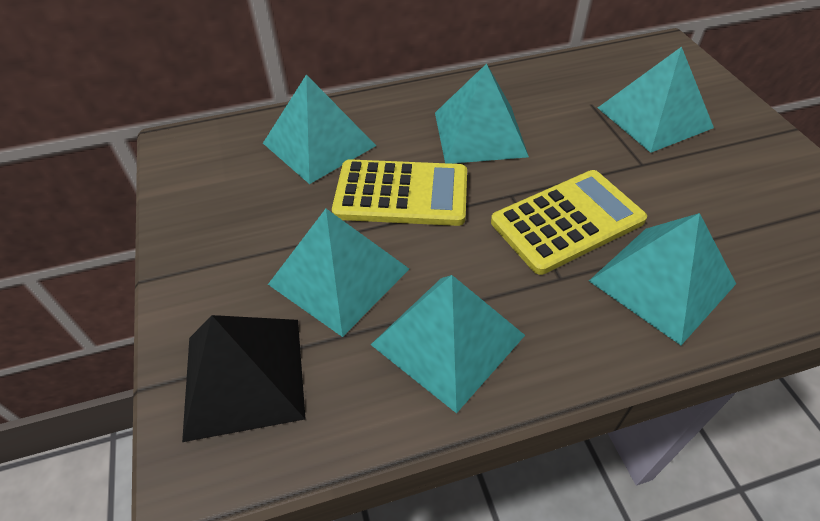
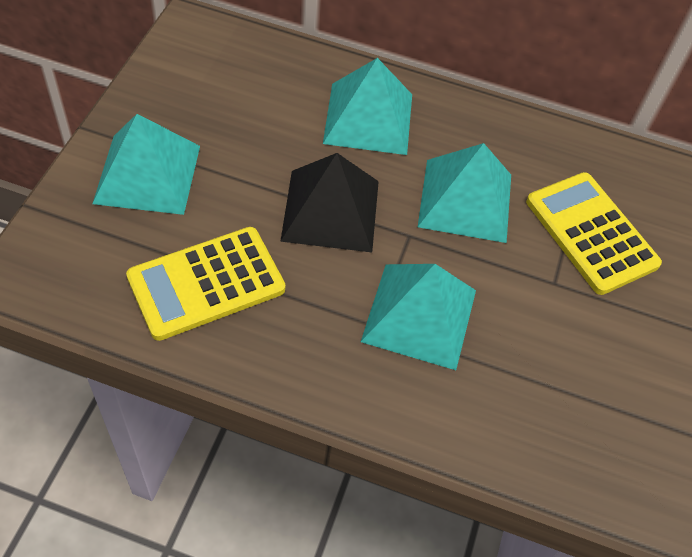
turquoise pyramid: 6 -> 4

